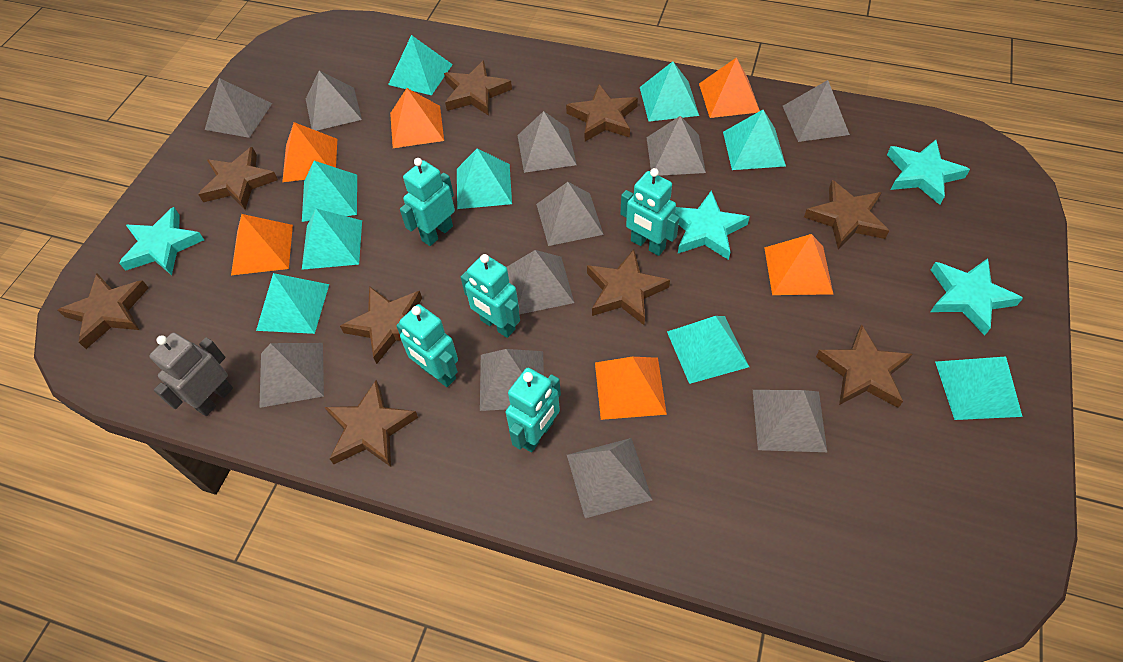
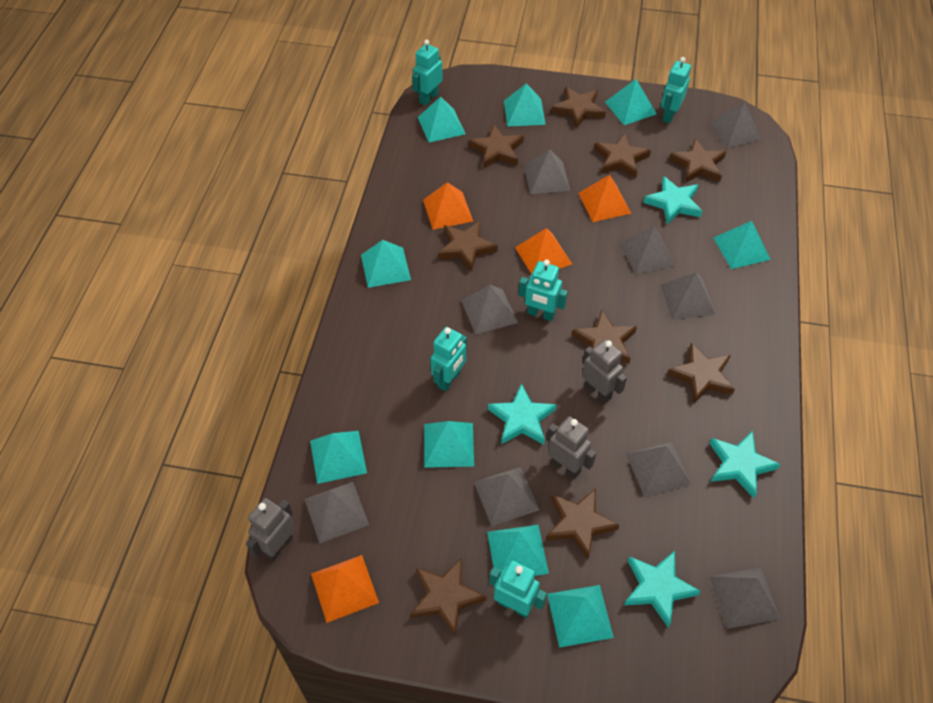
grey pyramid: 11 -> 9
grey robot: 1 -> 3
orange pyramid: 6 -> 4

